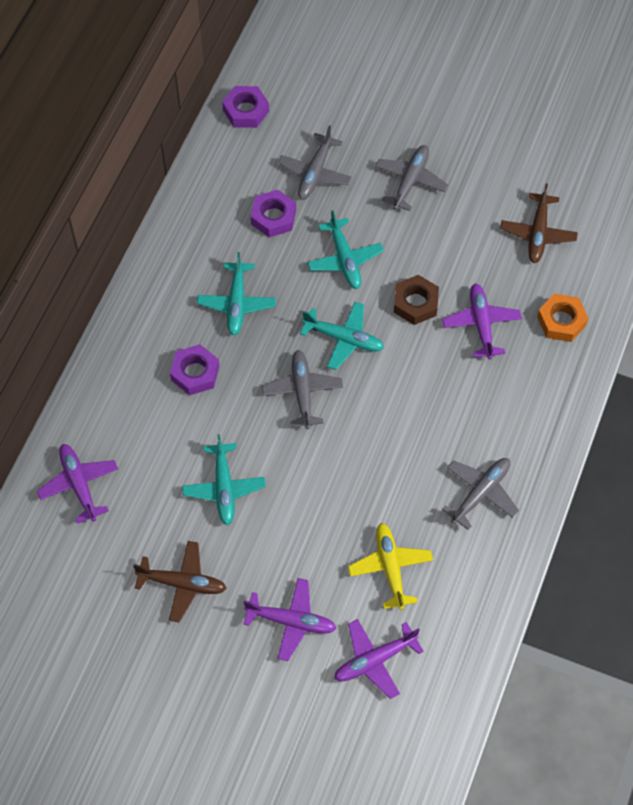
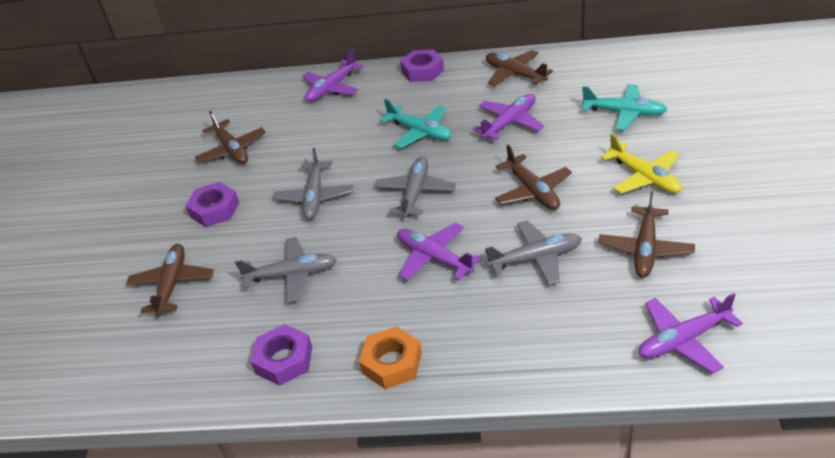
brown nut: 1 -> 0
brown plane: 2 -> 5
turquoise plane: 4 -> 2

